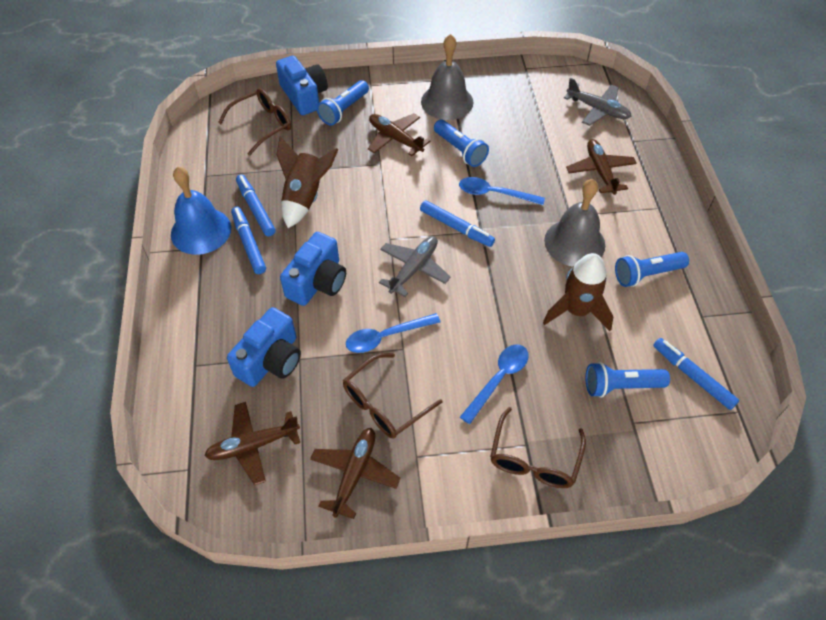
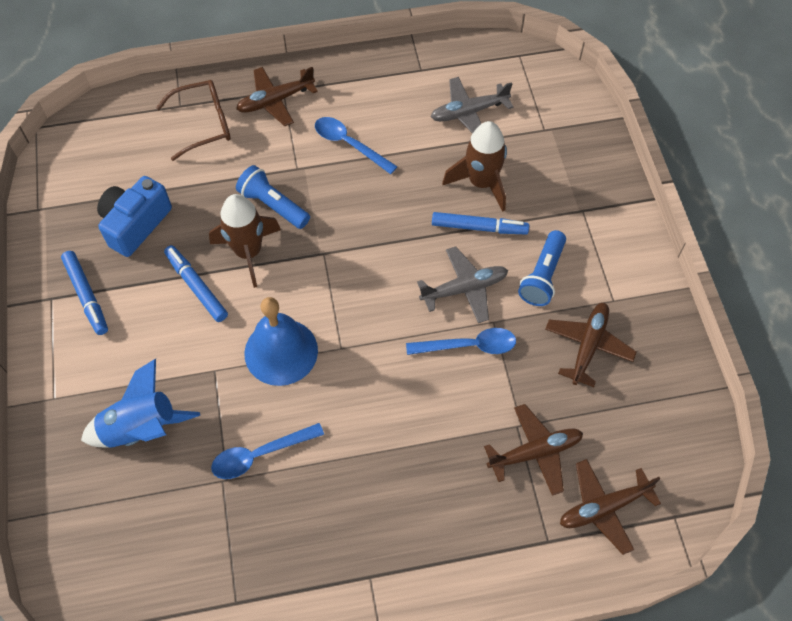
blue camera: 3 -> 1
blue flashlight: 4 -> 2
blue marker: 4 -> 3
blue rocket: 0 -> 1
brown glasses: 3 -> 1
grey bell: 2 -> 0

